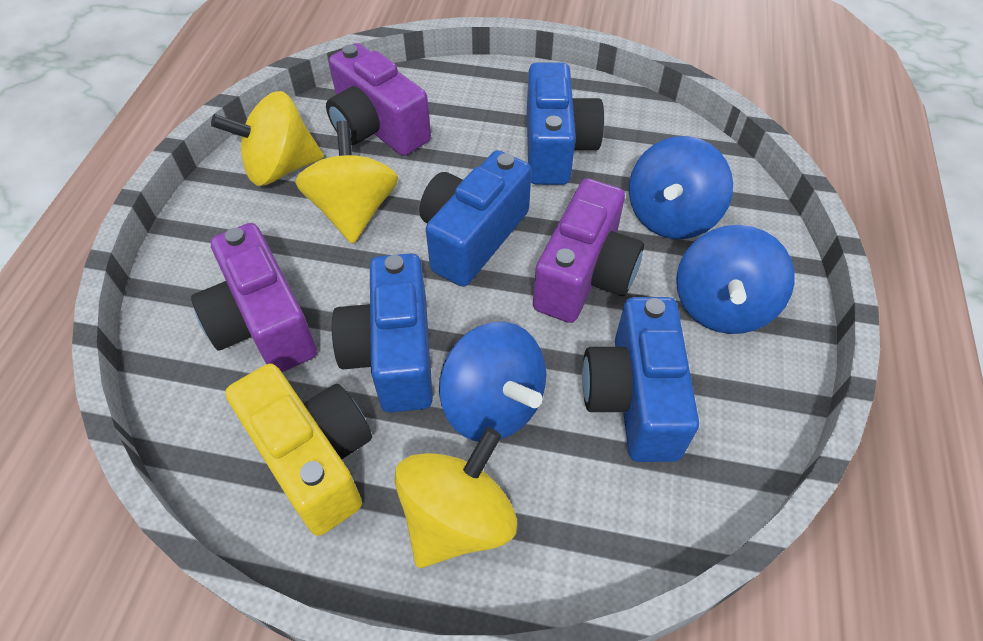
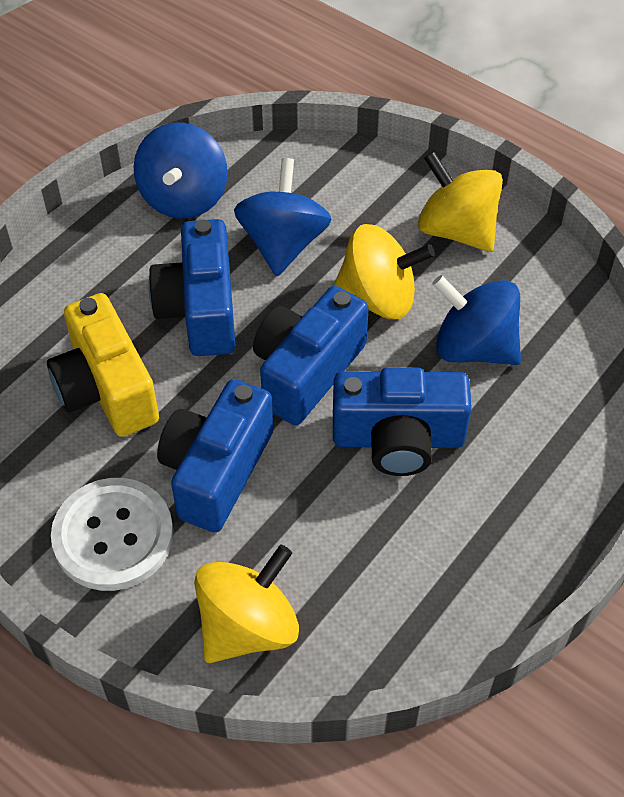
purple camera: 3 -> 0
white button: 0 -> 1

